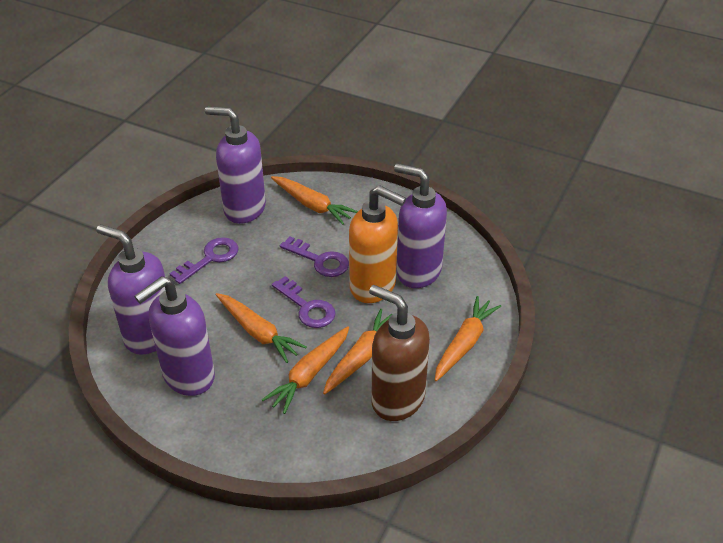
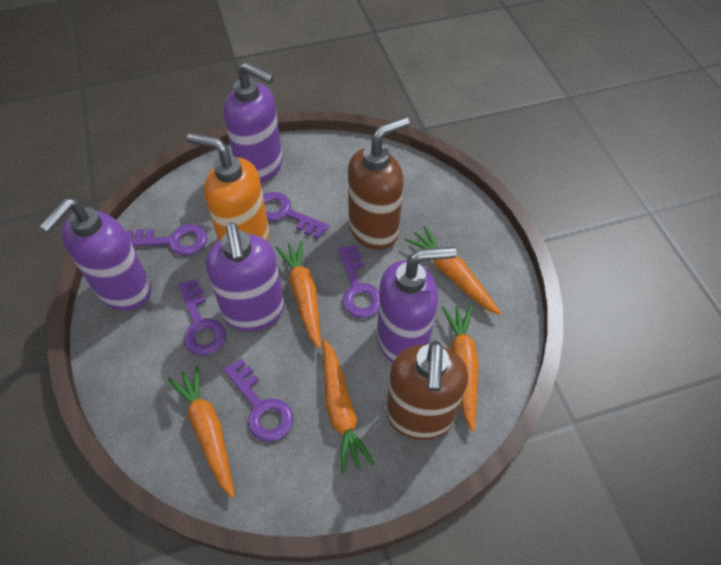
brown soap dispenser: 1 -> 2
purple key: 3 -> 5

